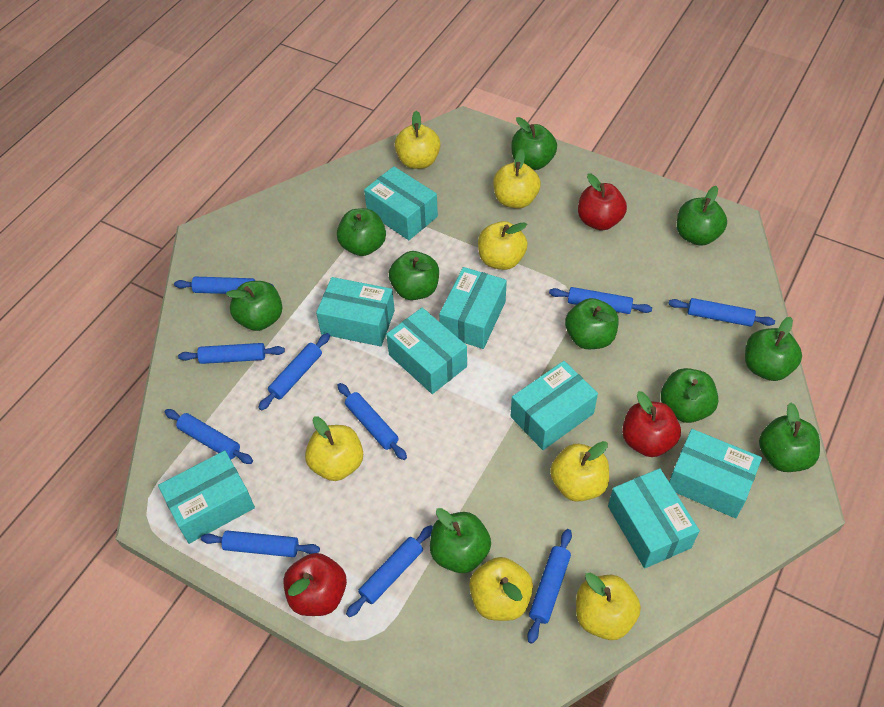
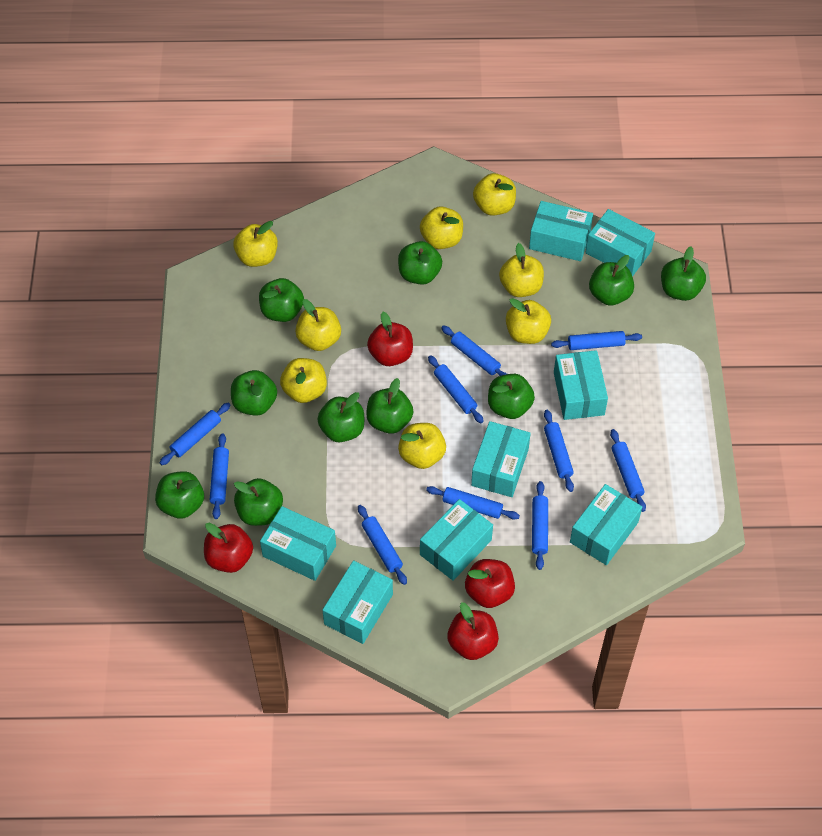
red apple: 3 -> 4
yellow apple: 7 -> 8

